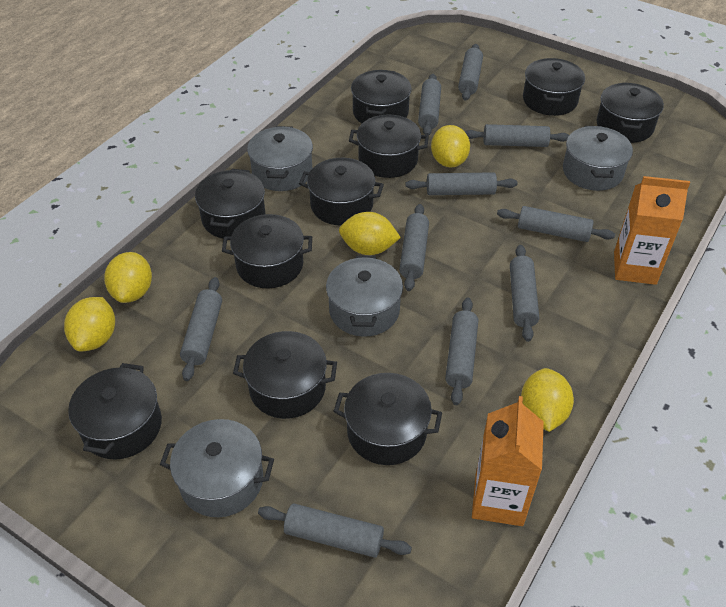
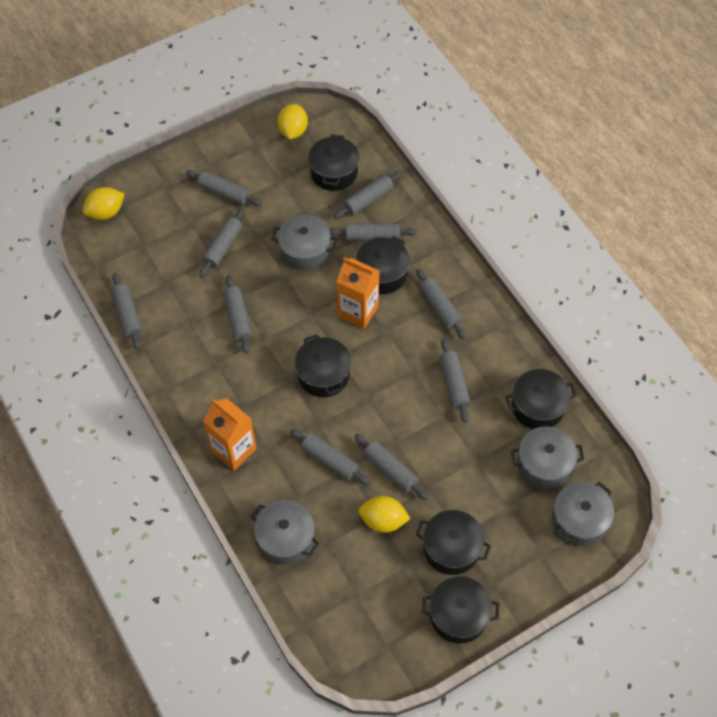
black pot: 10 -> 6
yellow lemon: 5 -> 3

